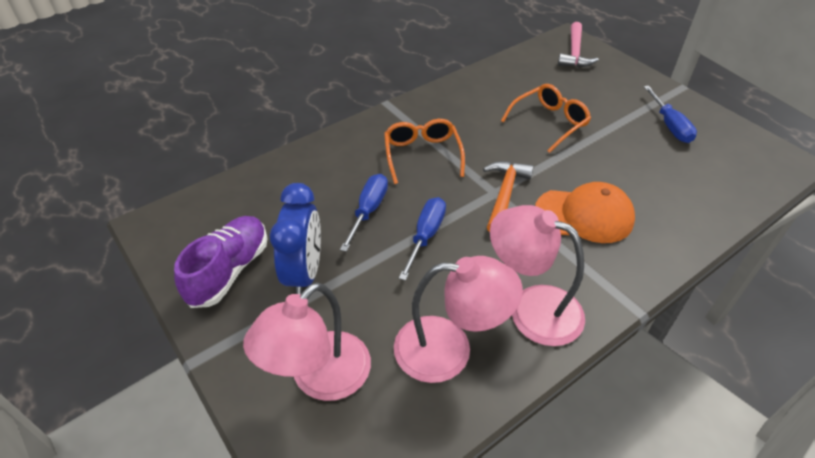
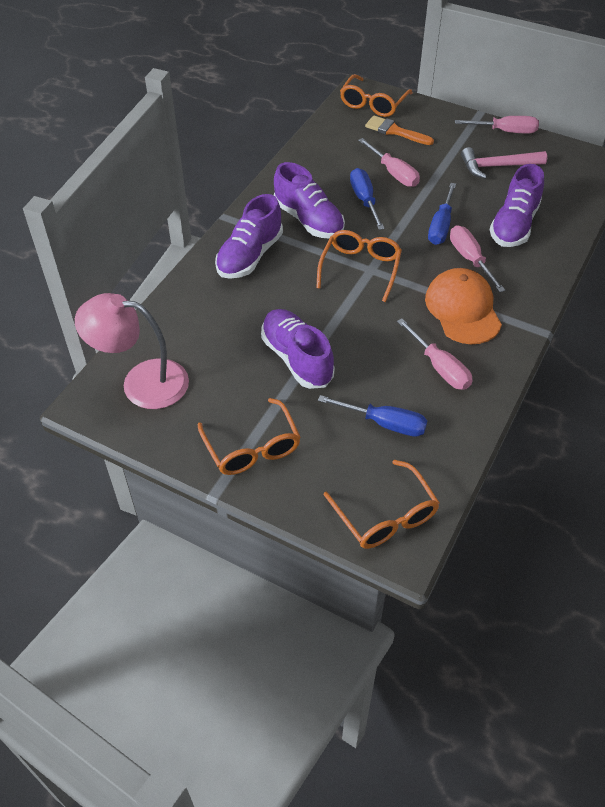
blue clock: 1 -> 0
orange brush: 0 -> 1
orange glasses: 2 -> 4
orange hammer: 1 -> 0
pink lamp: 3 -> 1
pink screwdriver: 0 -> 4
purple shoe: 1 -> 4

